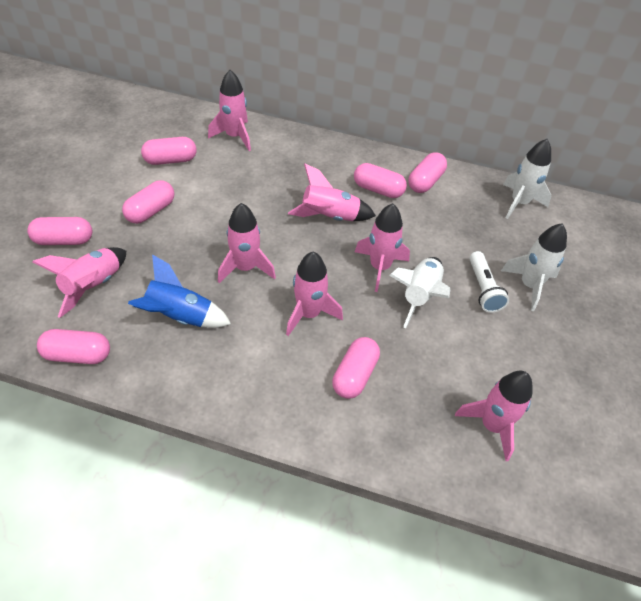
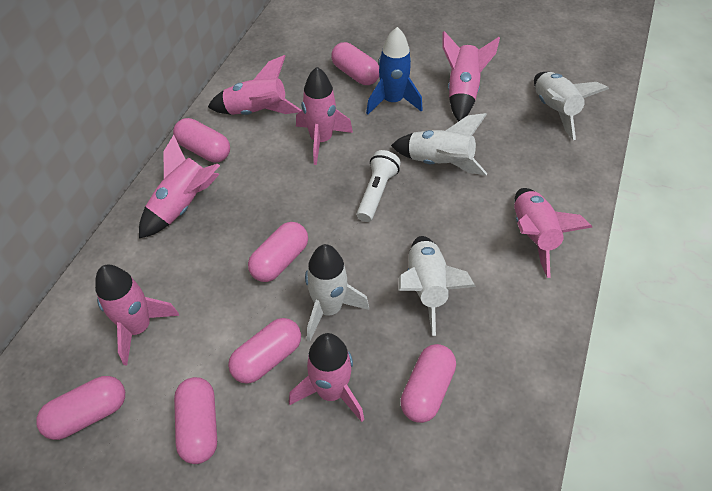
white rocket: 3 -> 4

